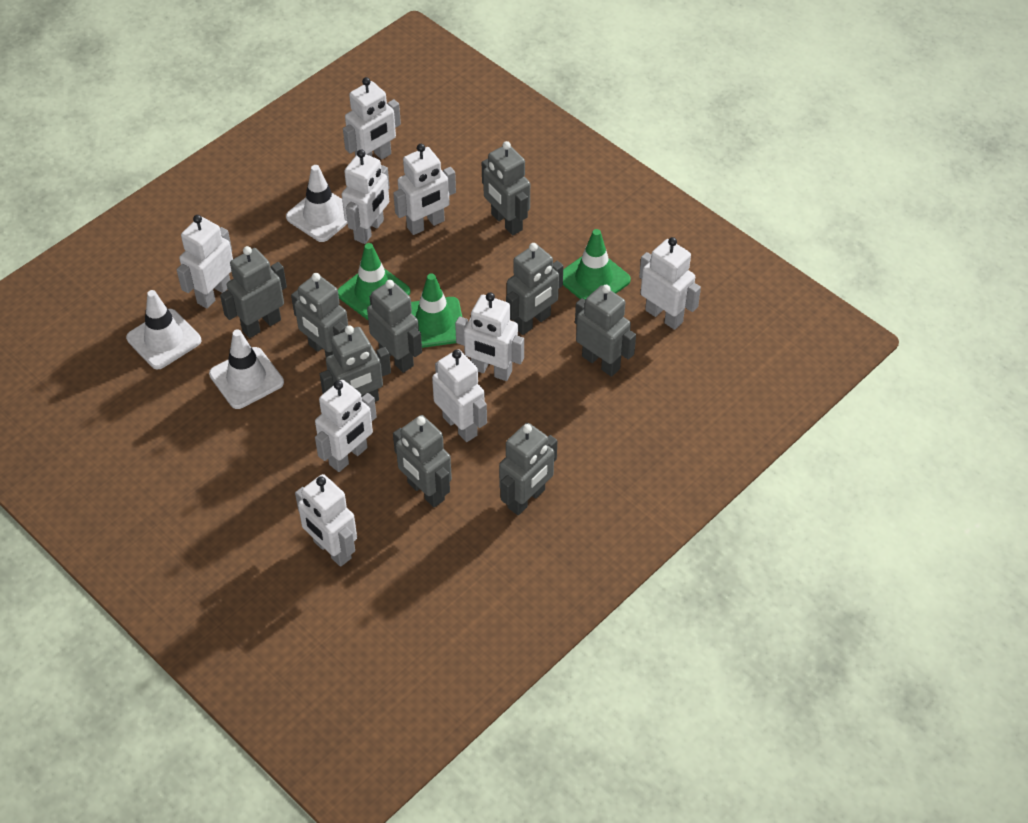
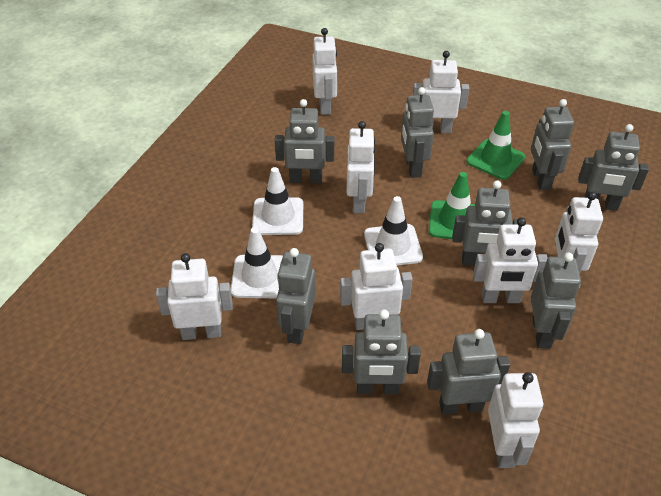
green traffic cone: 3 -> 2
white robot: 9 -> 8

